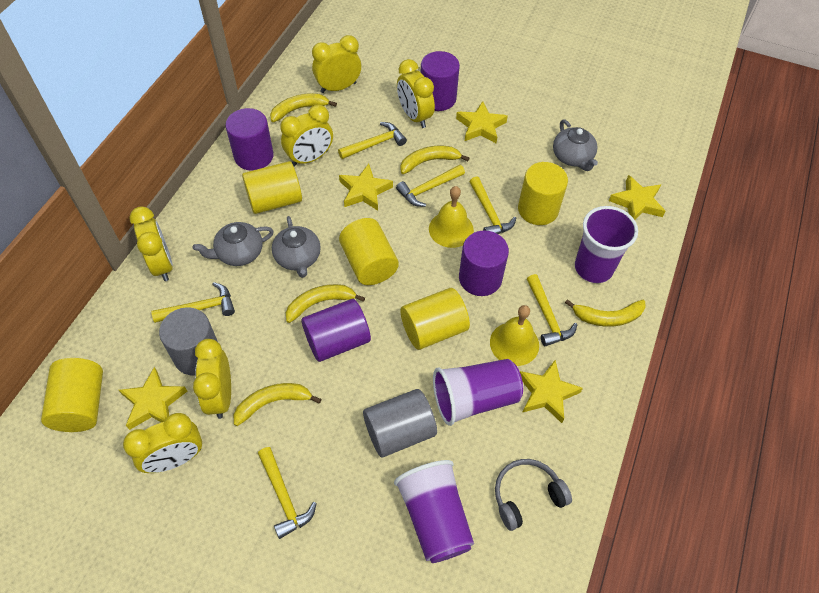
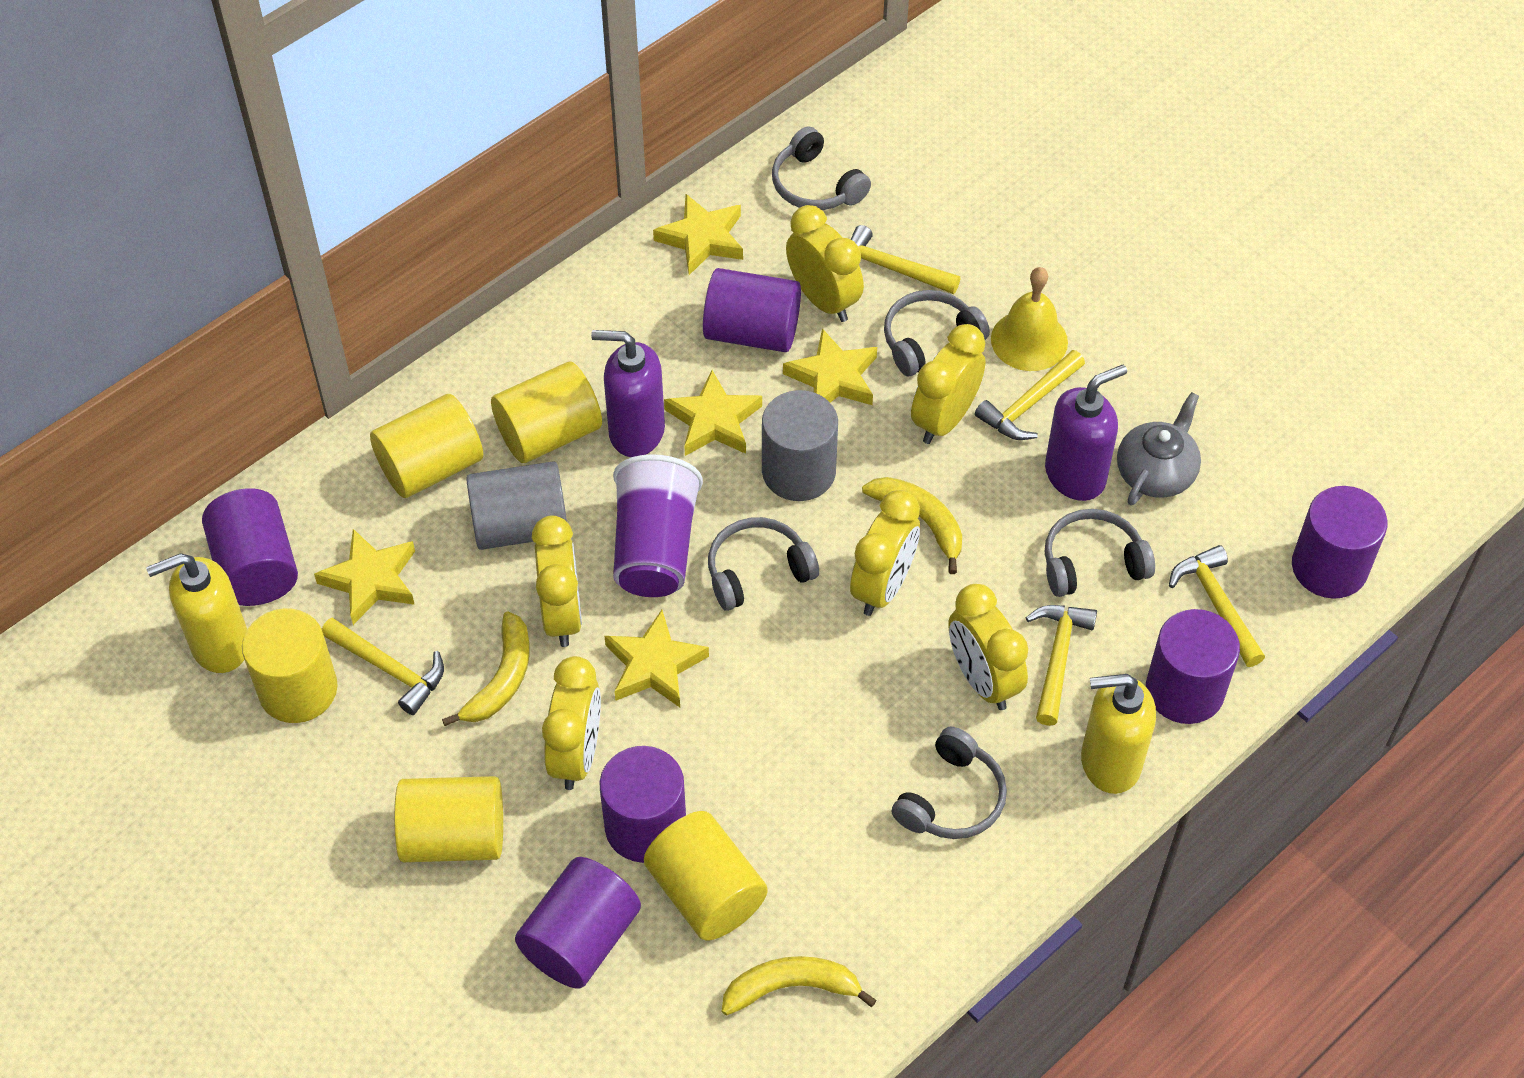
grey headphones: 1 -> 5
grey teapot: 3 -> 1
purple cup: 3 -> 1
purple cylinder: 4 -> 6
purple soap dispenser: 0 -> 2
yellow banana: 5 -> 3
yellow bell: 2 -> 1
yellow hammer: 6 -> 5
yellow soap dispenser: 0 -> 2

